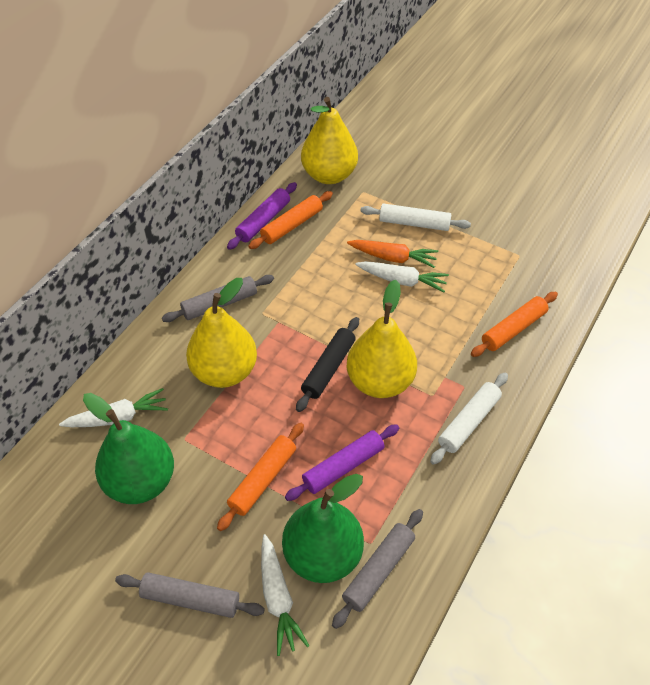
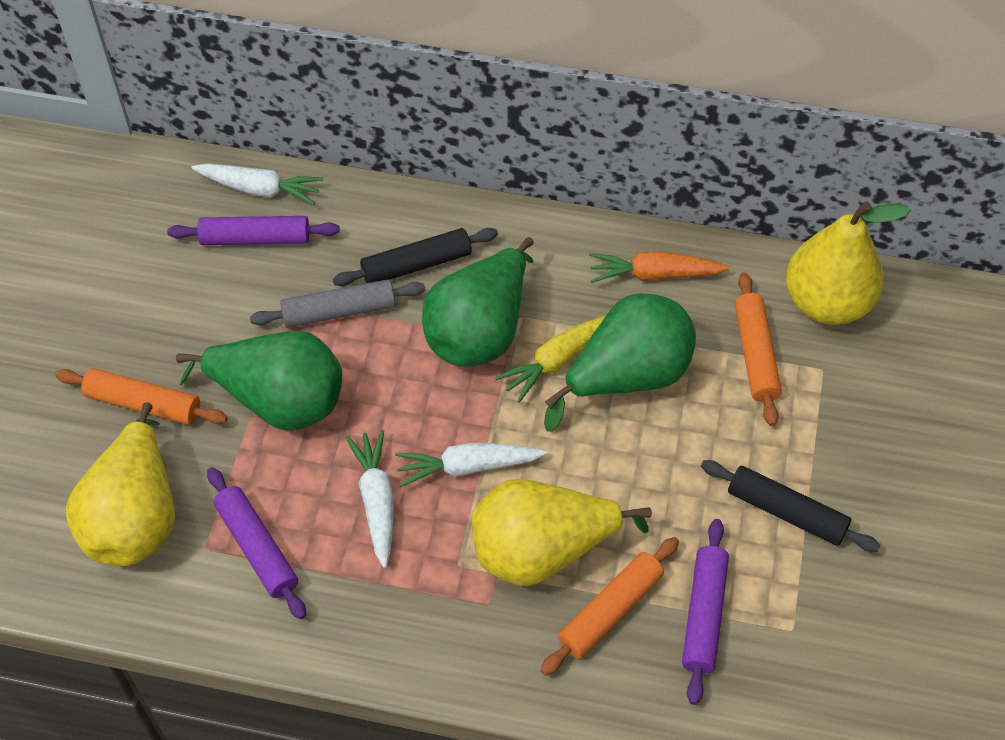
black rolling pin: 1 -> 2
green pear: 2 -> 3
grey rolling pin: 3 -> 1
purple rolling pin: 2 -> 3
white rolling pin: 2 -> 0
yellow carrot: 0 -> 1

